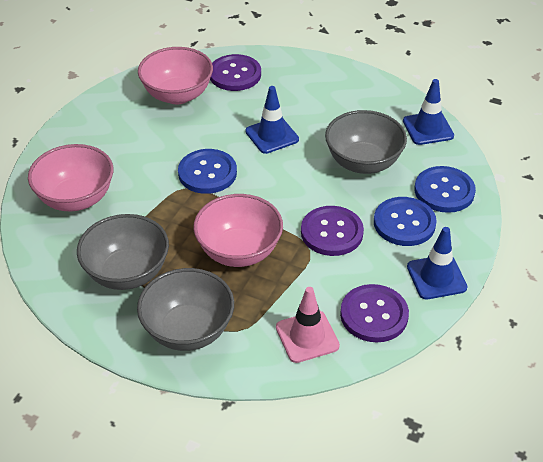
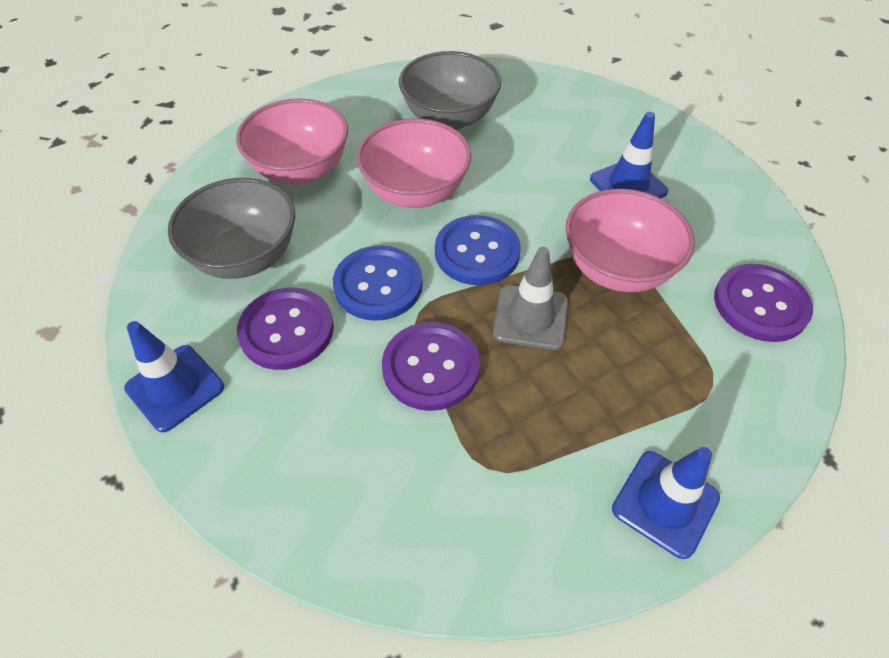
blue button: 3 -> 2
grey bowl: 3 -> 2
grey traffic cone: 0 -> 1
pink traffic cone: 1 -> 0

